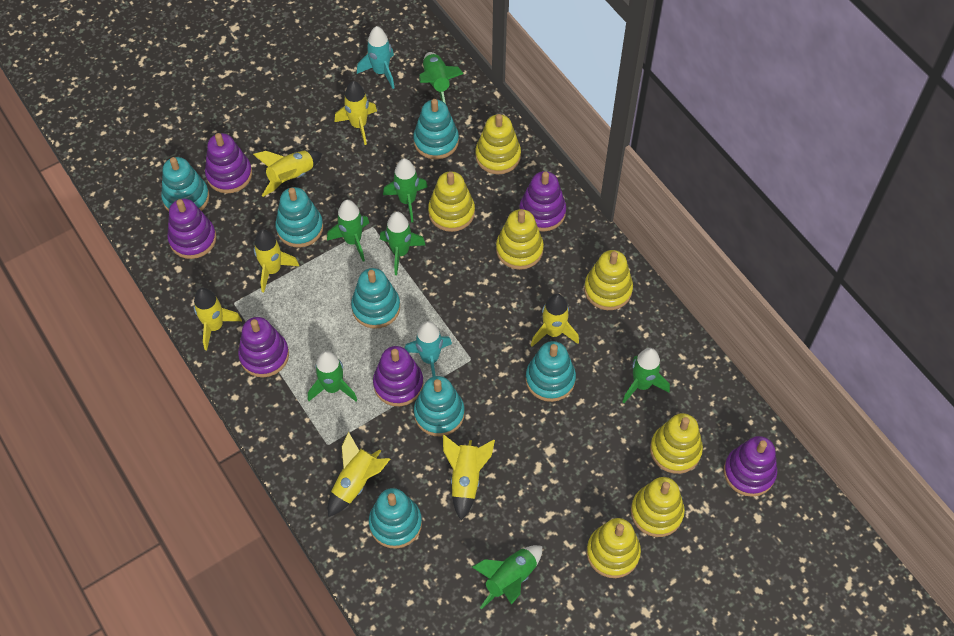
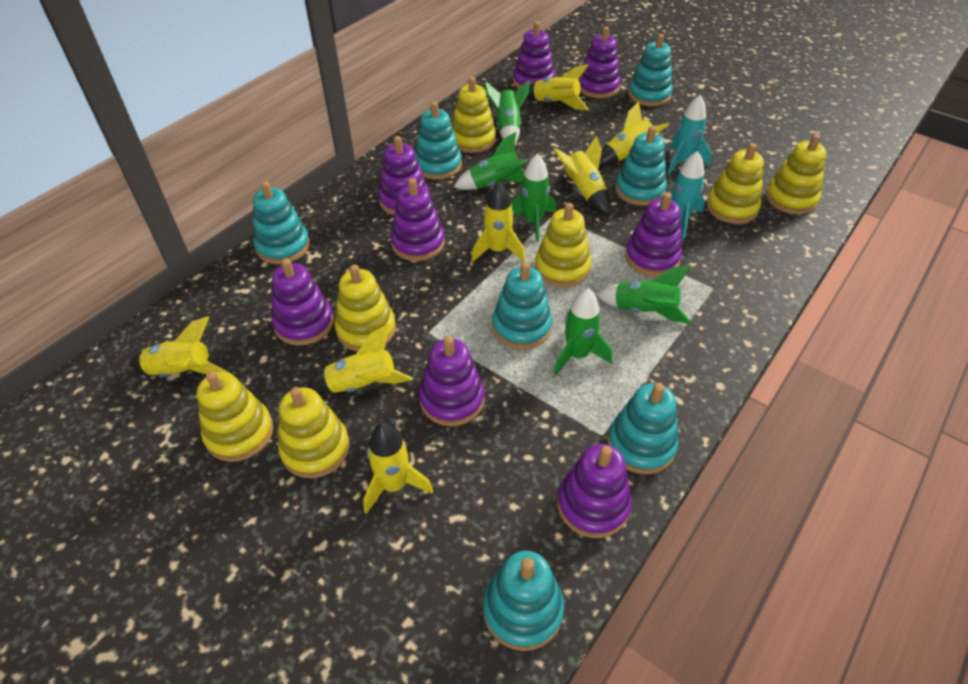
green rocket: 7 -> 5
purple stacking toy: 6 -> 8

